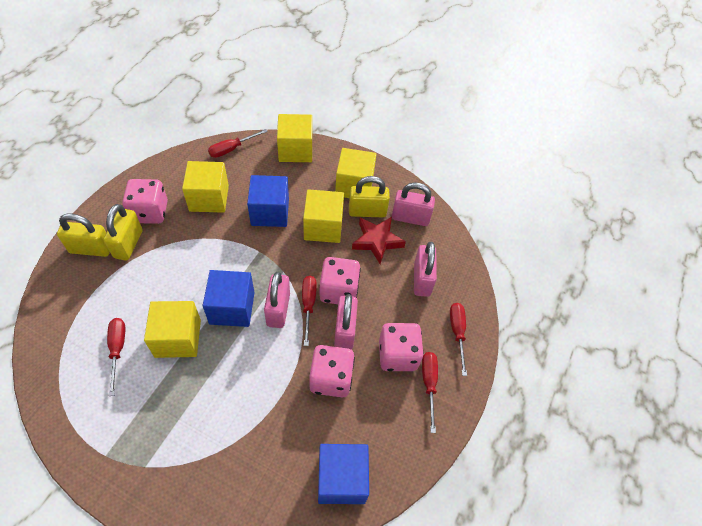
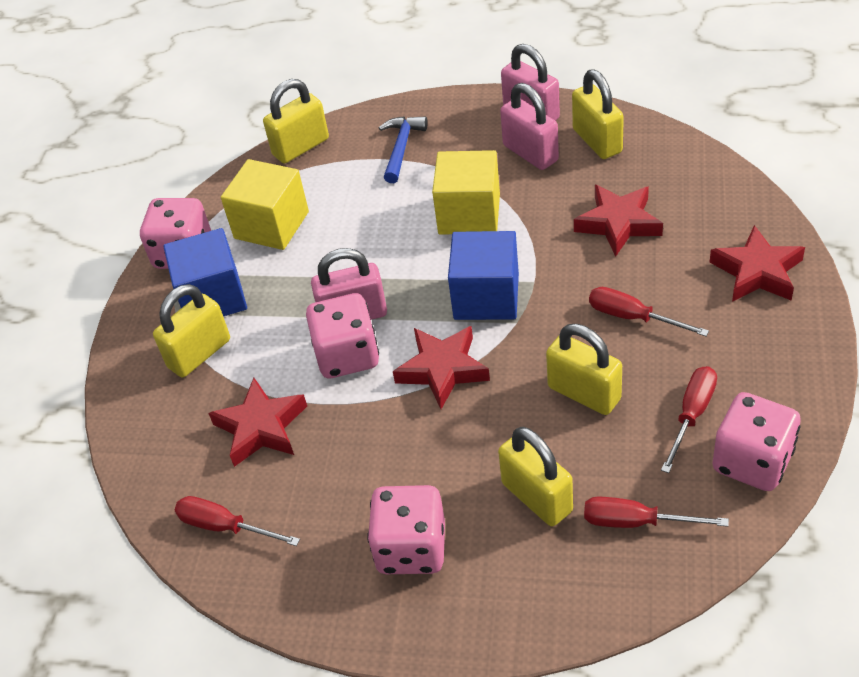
blue cube: 3 -> 2
blue hammer: 0 -> 1
pink padlock: 4 -> 3
red screwdriver: 5 -> 4
red star: 1 -> 4
yellow cube: 5 -> 2
yellow padlock: 3 -> 5

